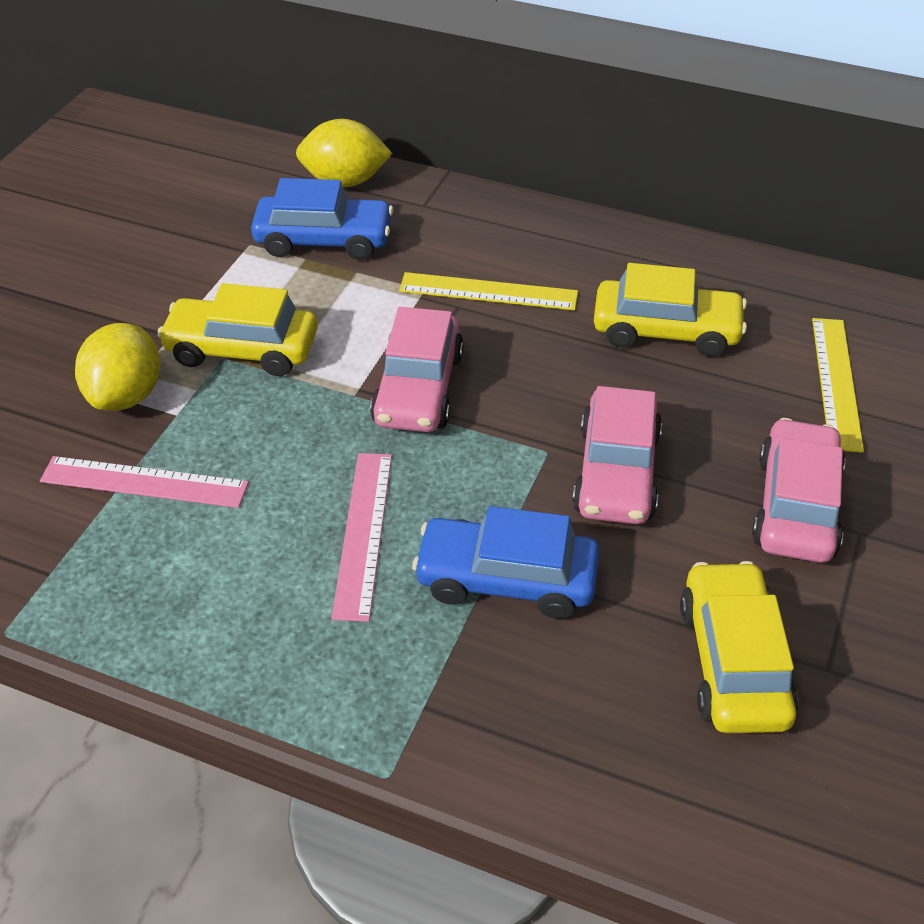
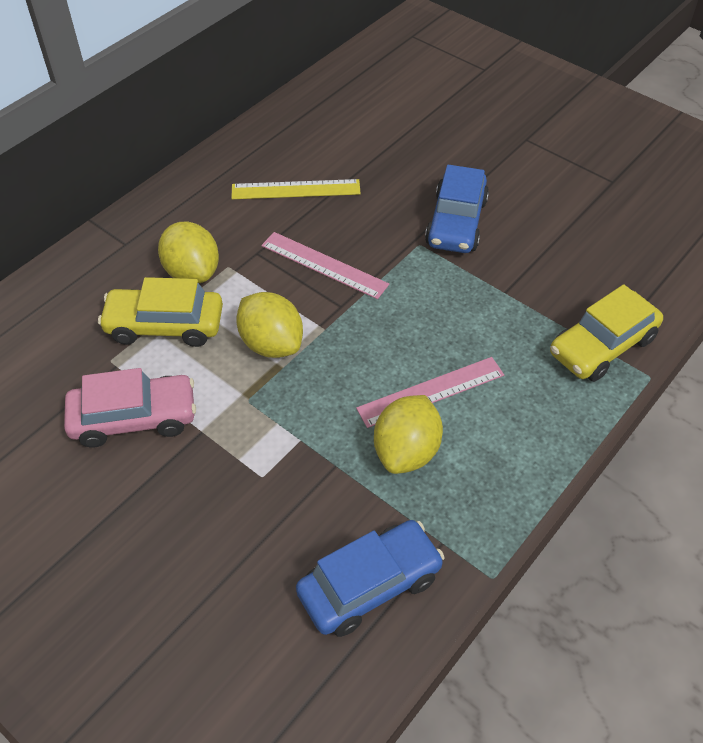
pink car: 3 -> 1
yellow car: 3 -> 2
yellow lemon: 2 -> 3
yellow ruler: 2 -> 1

